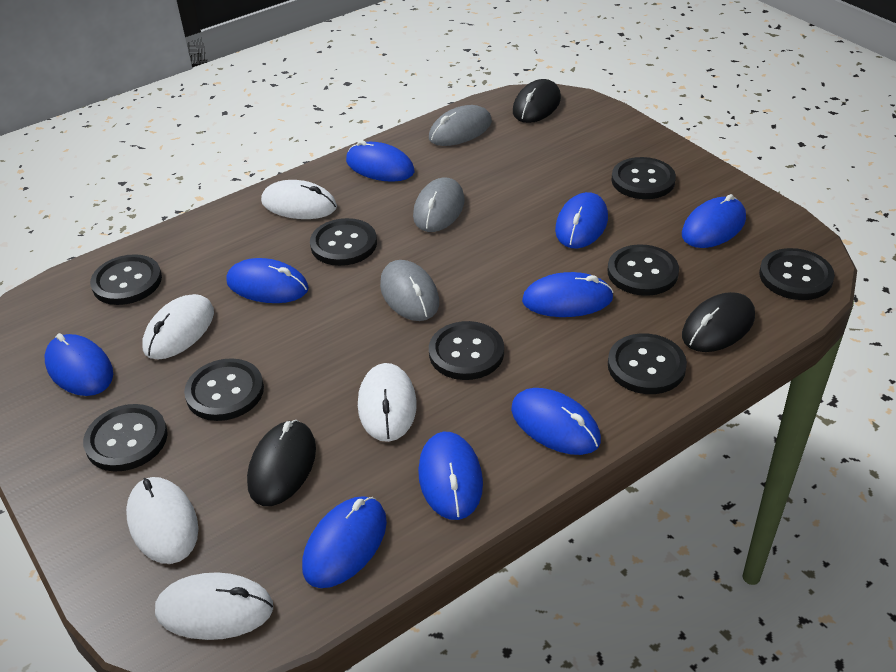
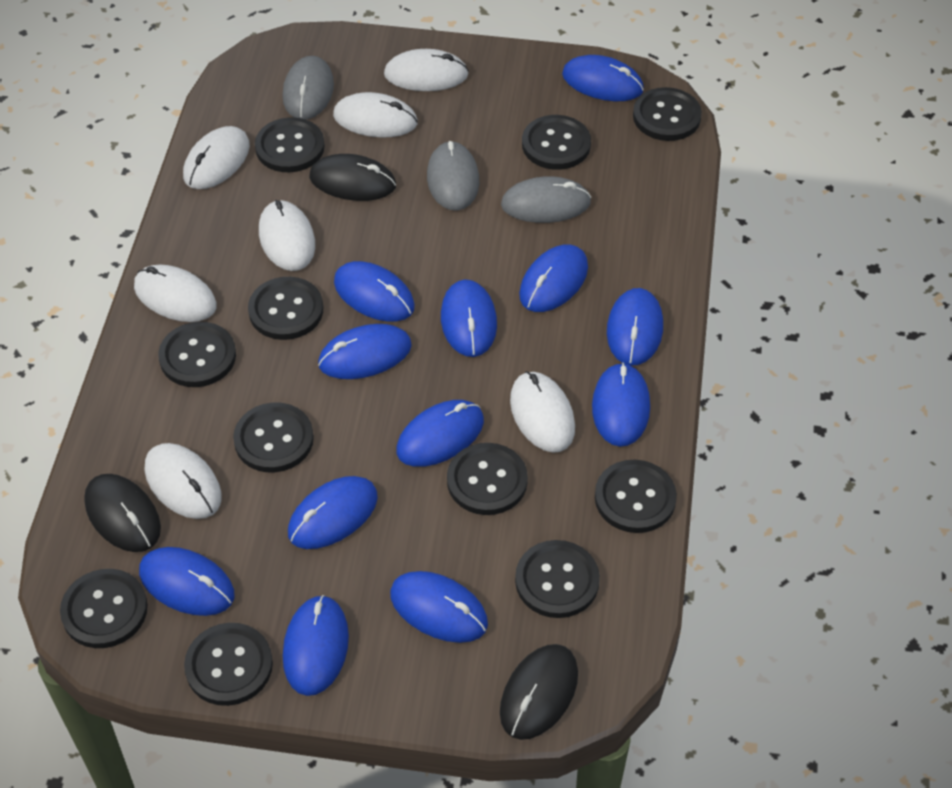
black button: 9 -> 11
blue mouse: 9 -> 12
white mouse: 5 -> 7

